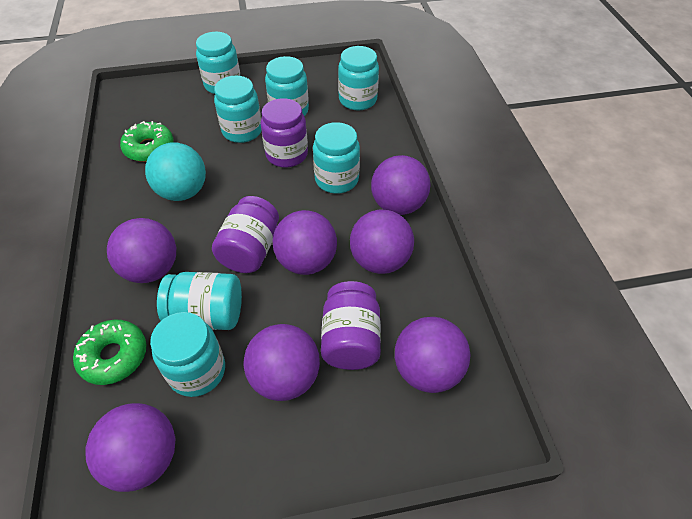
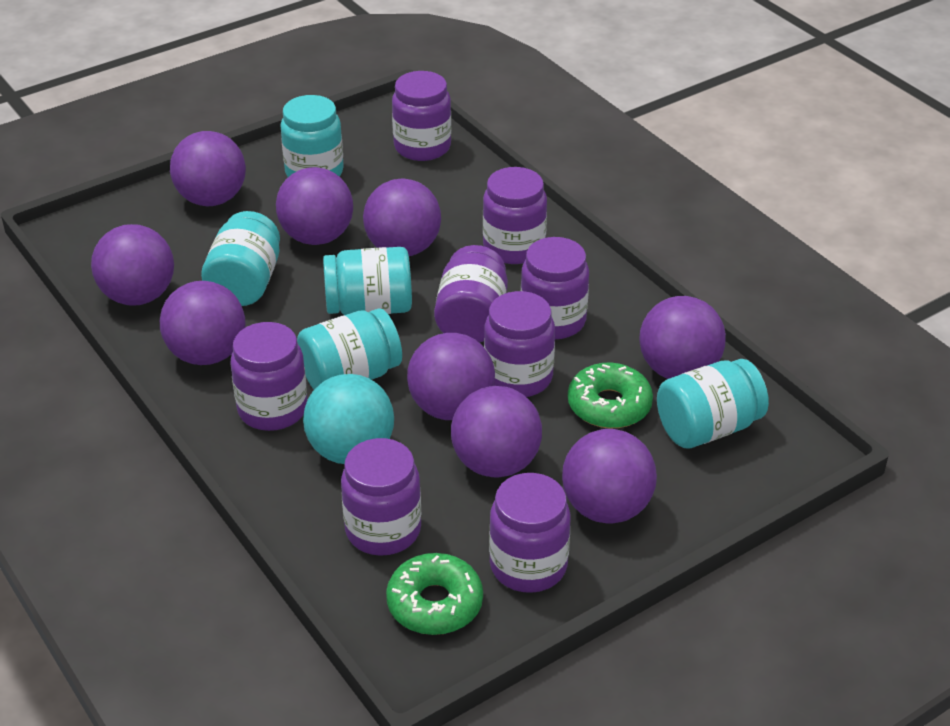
purple ball: 7 -> 9
purple jar: 3 -> 8
turquoise jar: 7 -> 5

